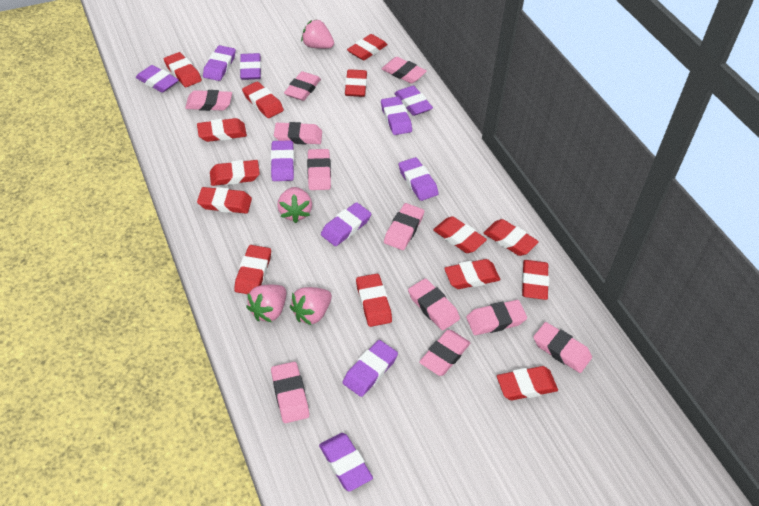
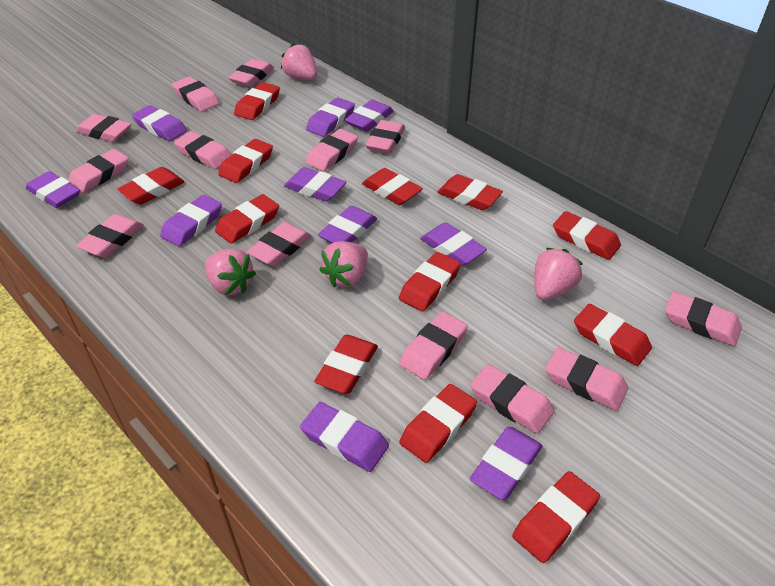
pink eraser: 11 -> 13
red eraser: 14 -> 12

